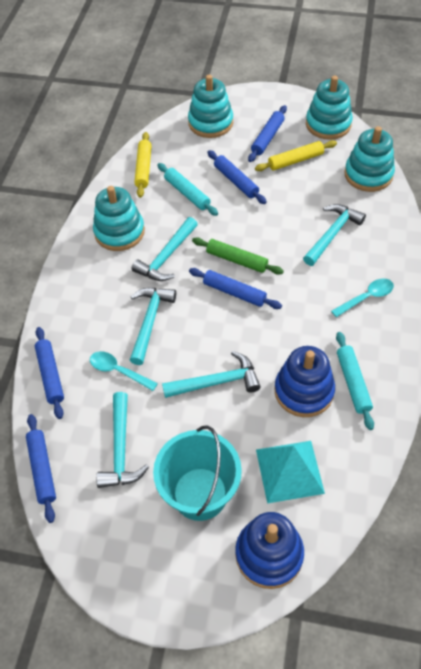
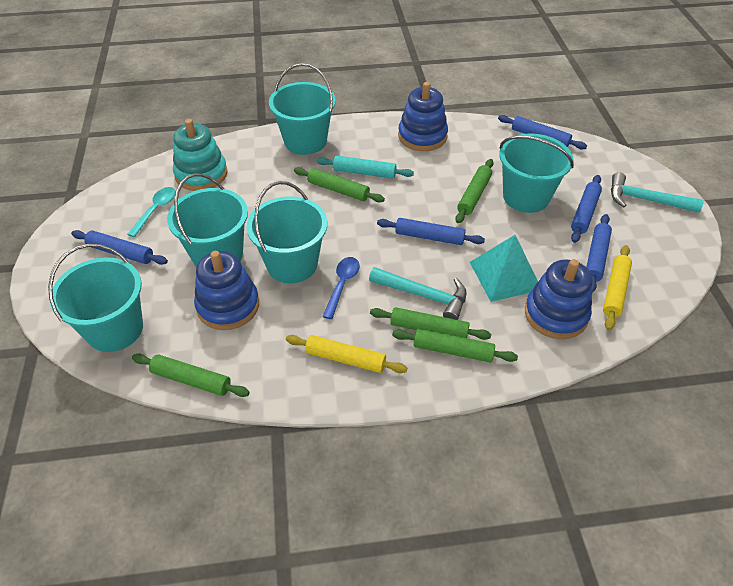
blue spoon: 0 -> 1
blue stacking toy: 2 -> 3
green rolling pin: 1 -> 5
turquoise bucket: 1 -> 5
turquoise hammer: 5 -> 2
turquoise rolling pin: 2 -> 1
turquoise spoon: 2 -> 1
turquoise stacking toy: 4 -> 1

